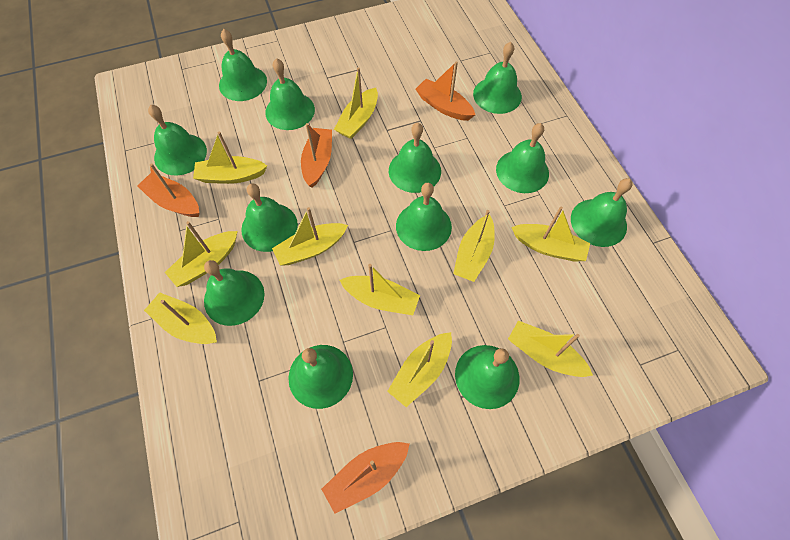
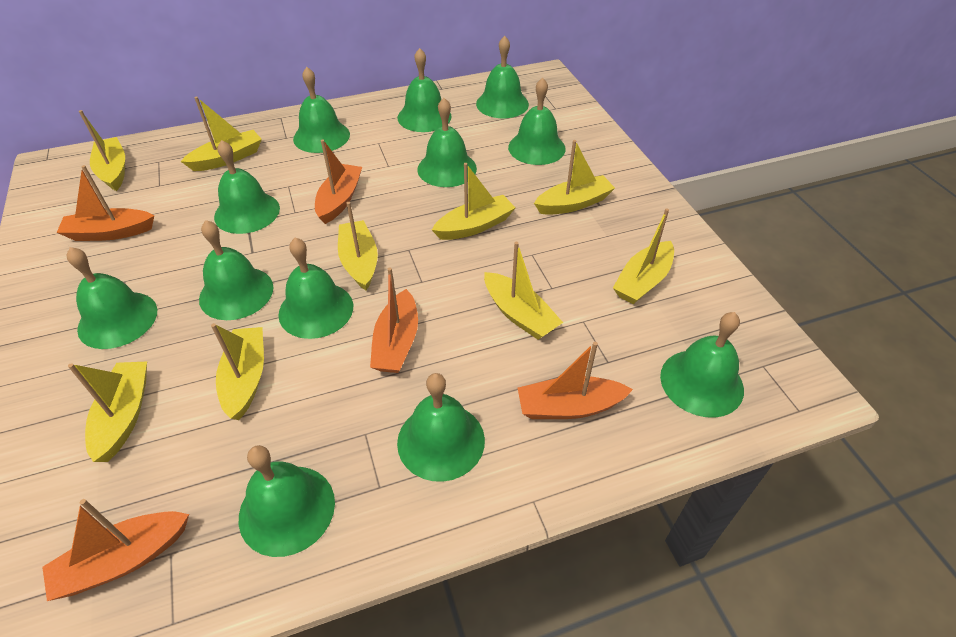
orange boat: 4 -> 5
yellow boat: 10 -> 9

